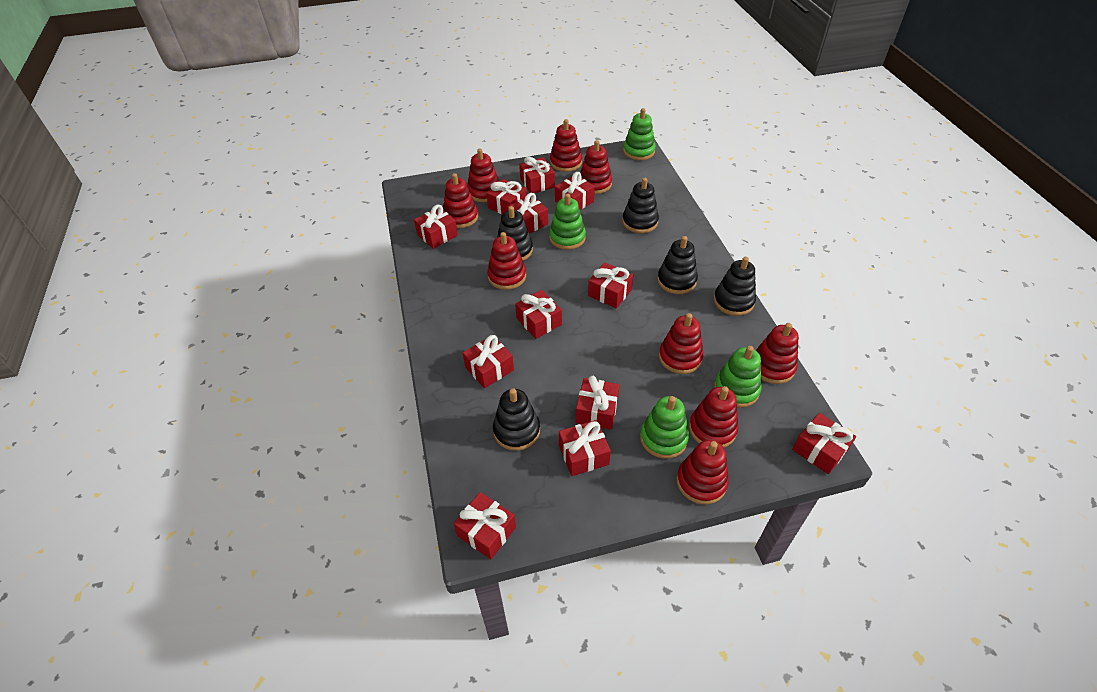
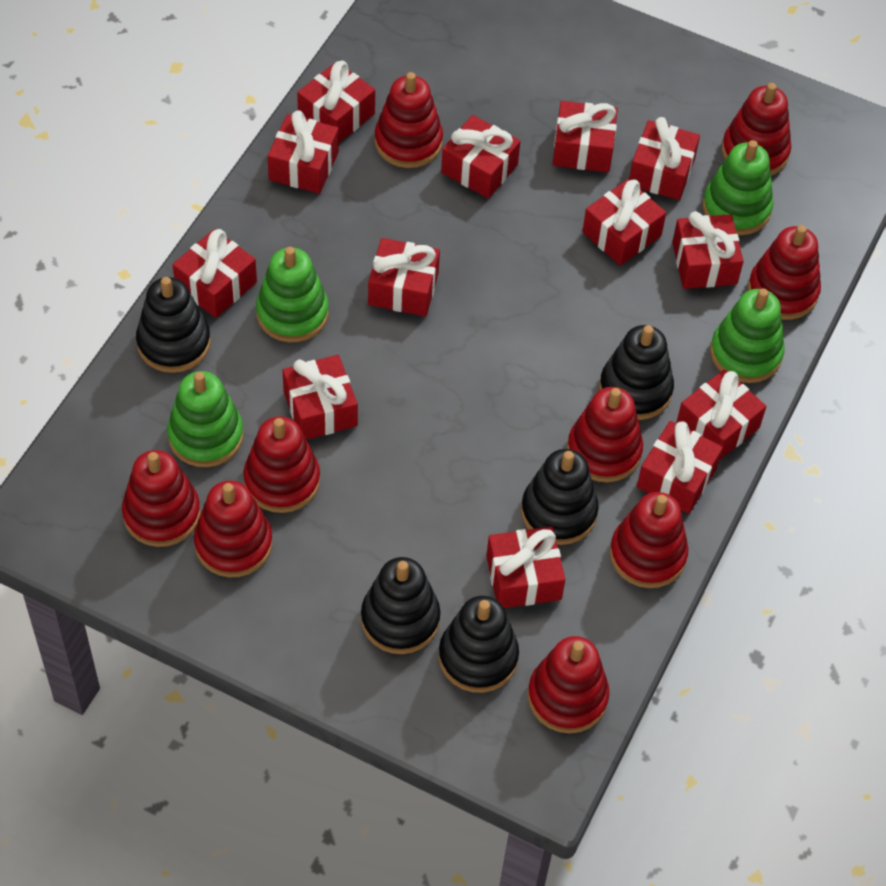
red gift: 12 -> 13

